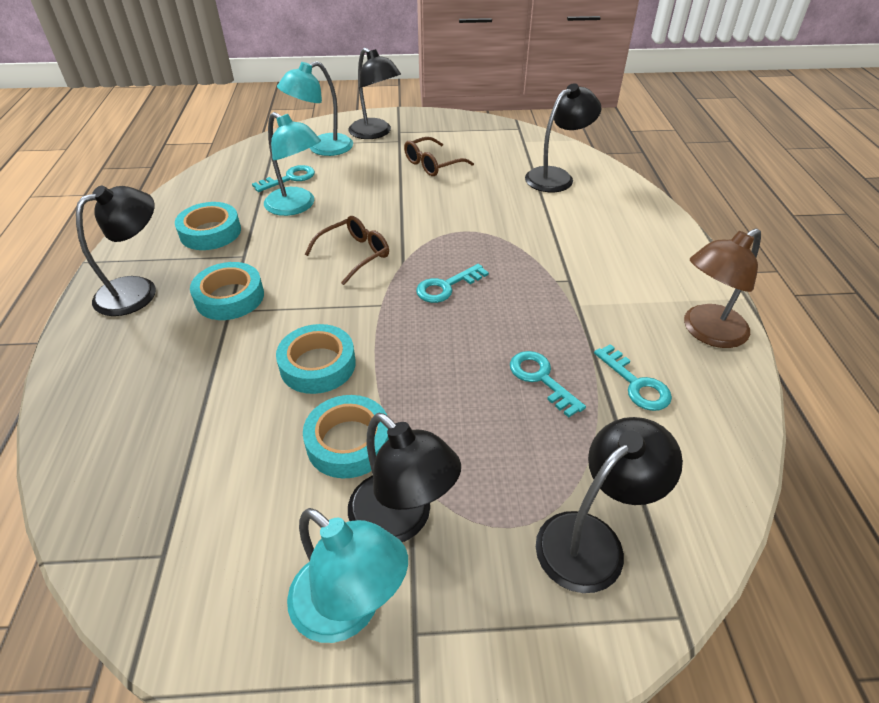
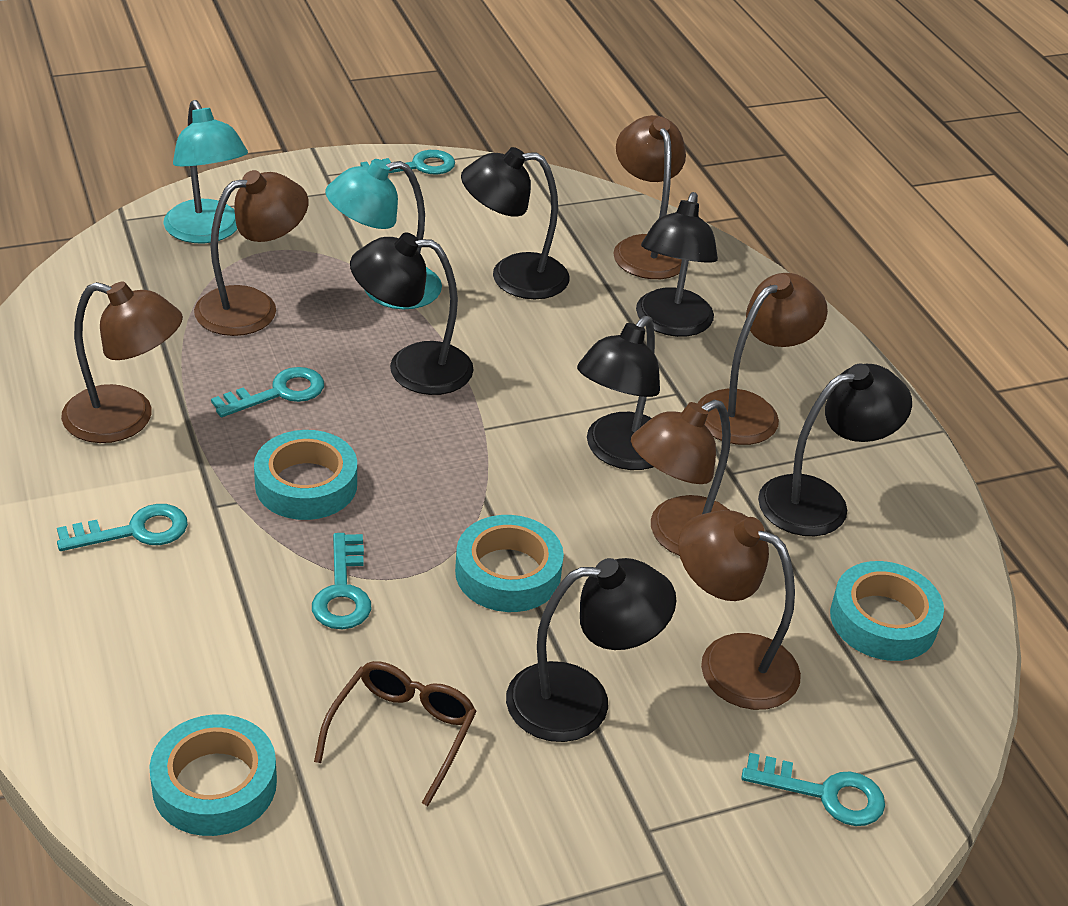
black lamp: 5 -> 6
brown glasses: 2 -> 1
brown lamp: 1 -> 6
turquoise key: 4 -> 5
turquoise lamp: 3 -> 2

